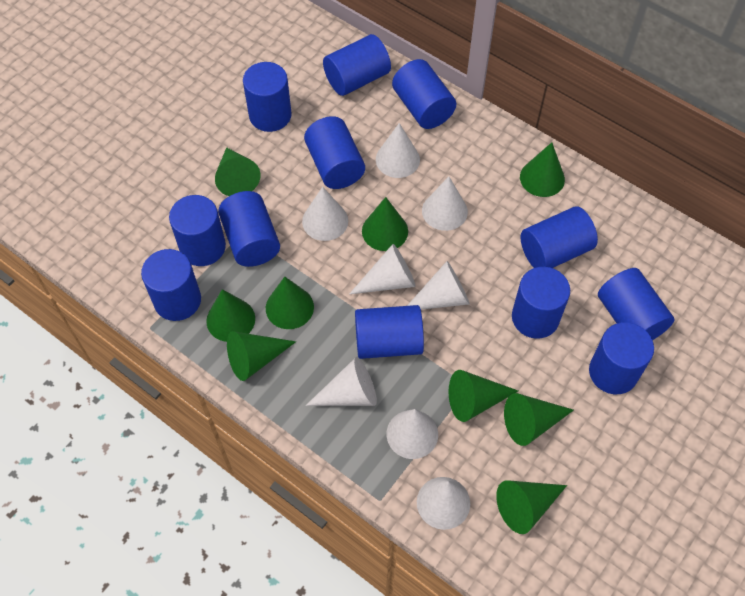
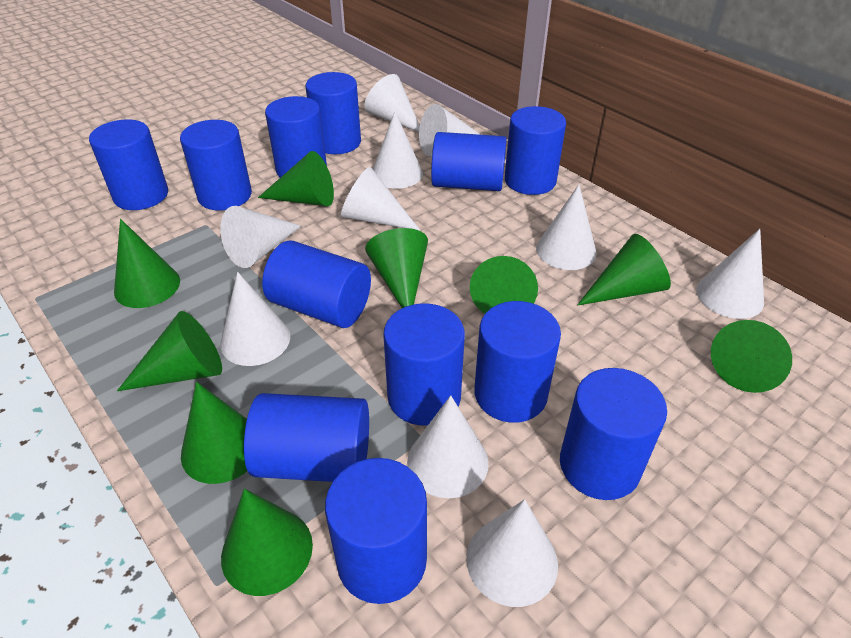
white cone: 8 -> 10

